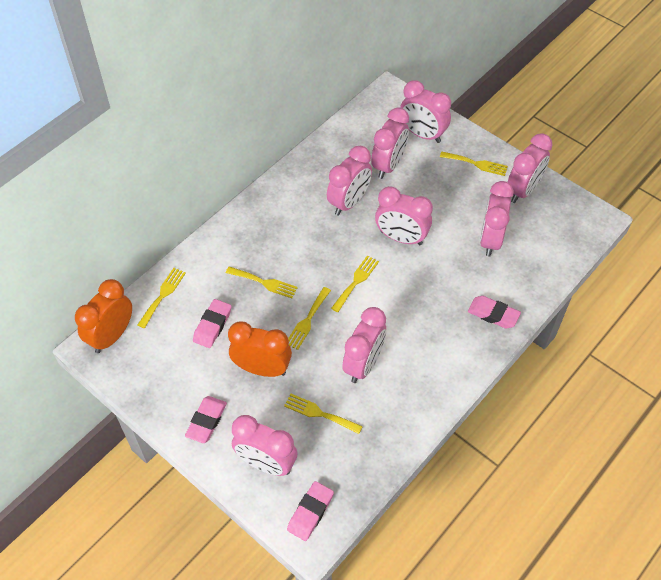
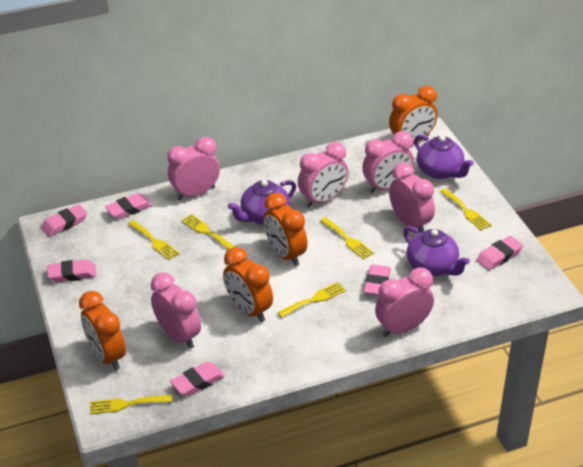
orange clock: 2 -> 4
pink clock: 8 -> 6
pink eraser: 4 -> 6
purple teapot: 0 -> 3

